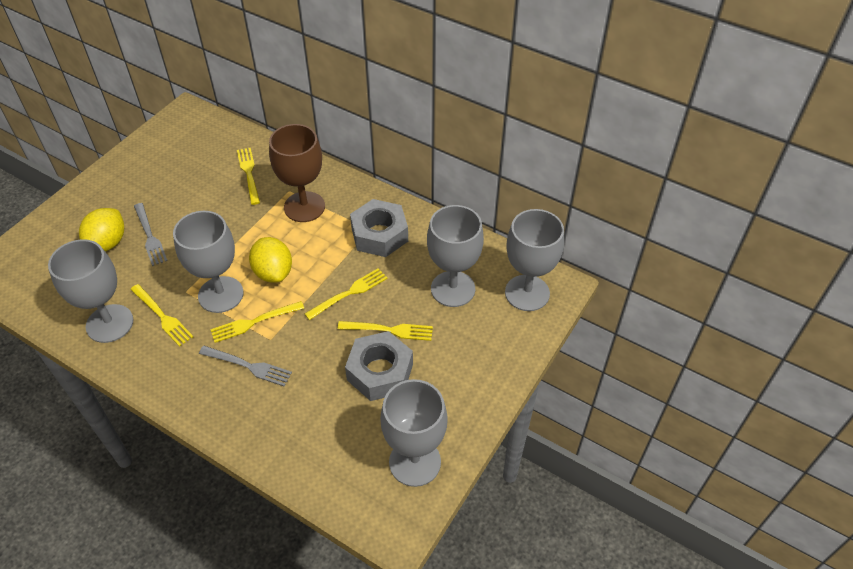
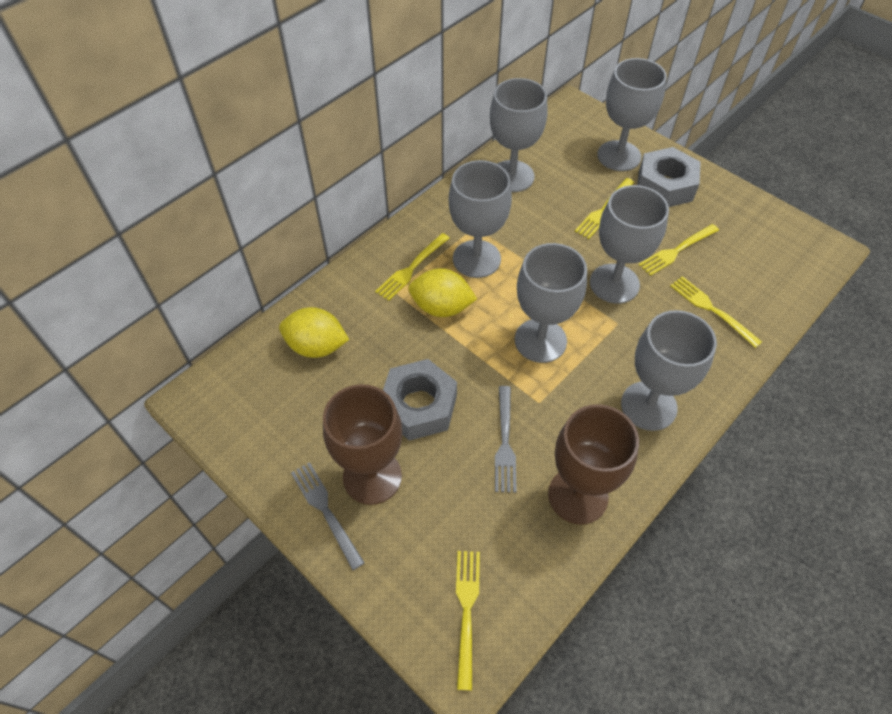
brown goblet: 1 -> 2
grey goblet: 5 -> 6

